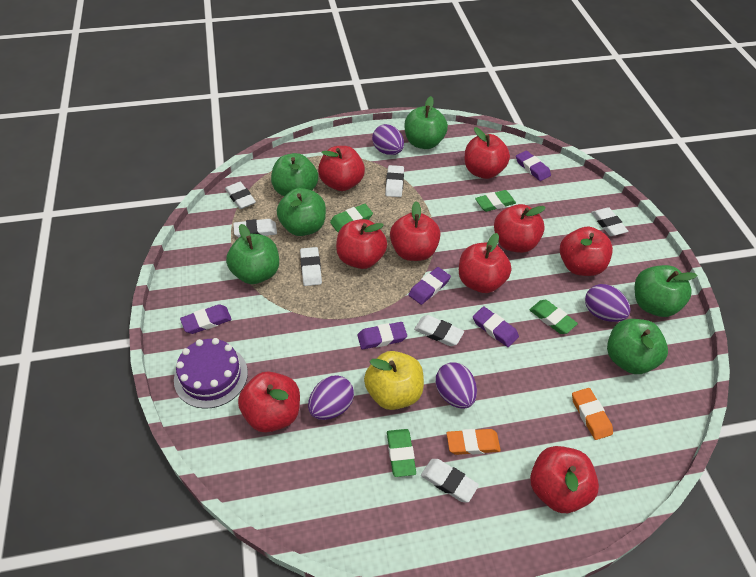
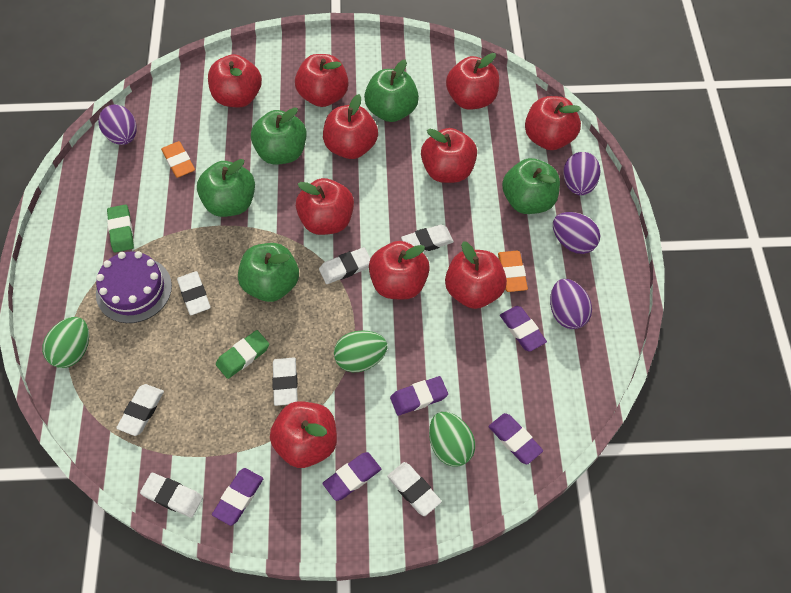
green apple: 6 -> 5
green egg: 0 -> 3
green eraser: 4 -> 2
red apple: 9 -> 10
yellow apple: 1 -> 0

